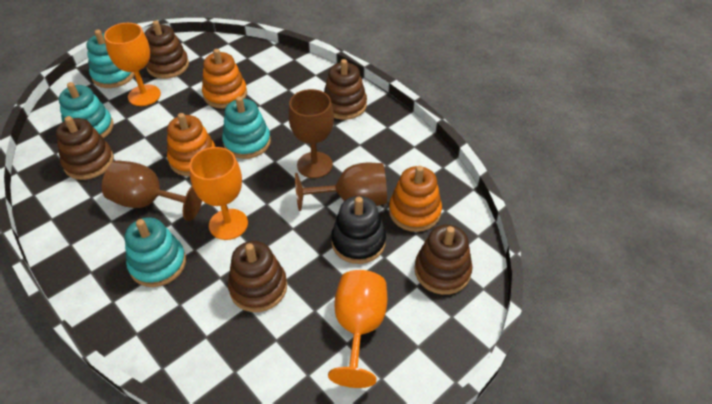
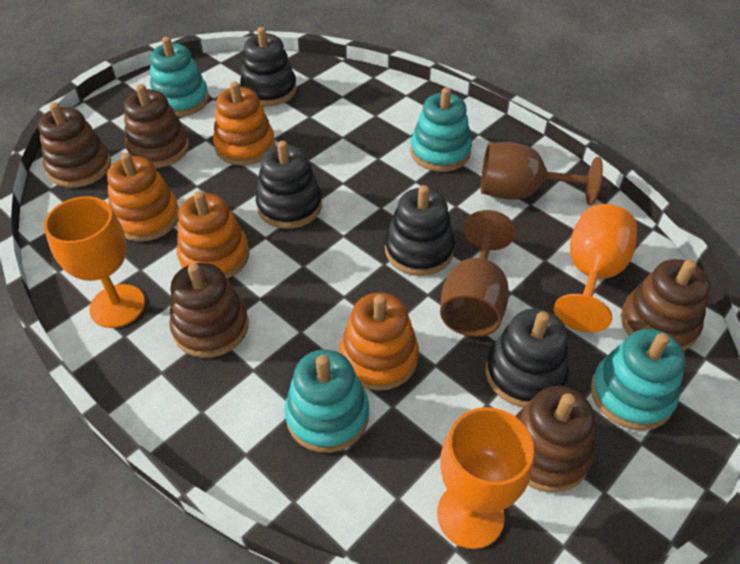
black stacking toy: 1 -> 4
brown goblet: 3 -> 2
orange stacking toy: 3 -> 4

